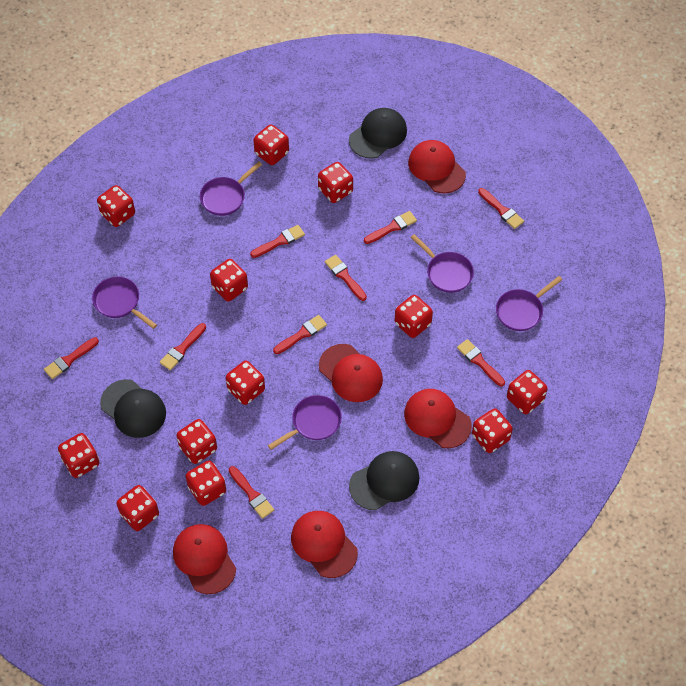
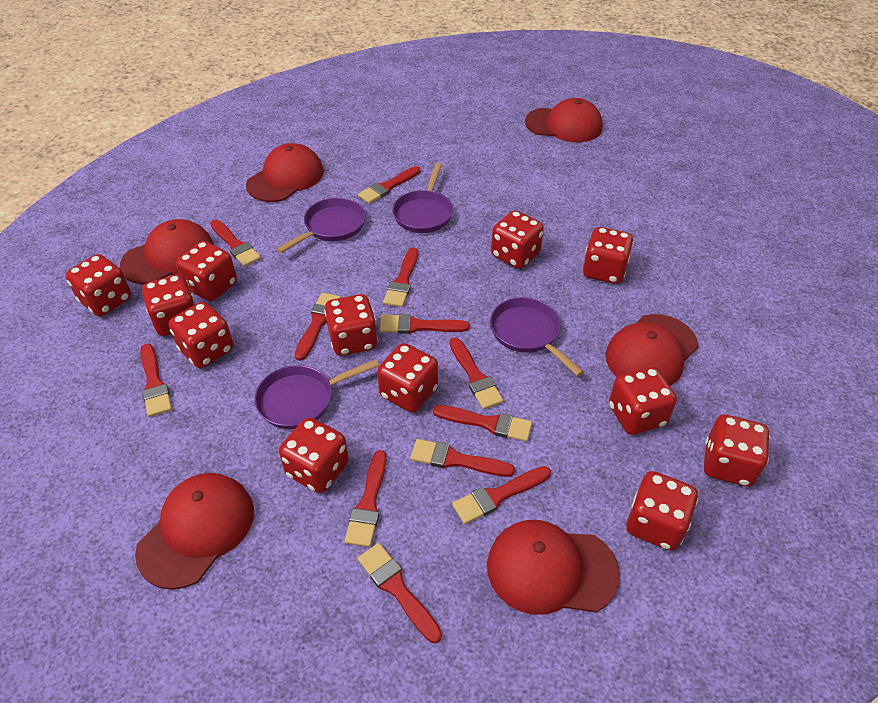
black cap: 3 -> 0
purple pan: 5 -> 4
red brush: 9 -> 12
red cap: 5 -> 6

